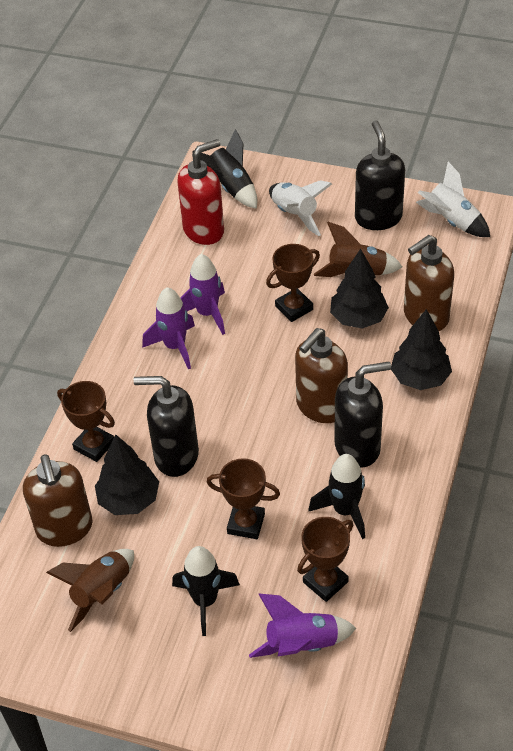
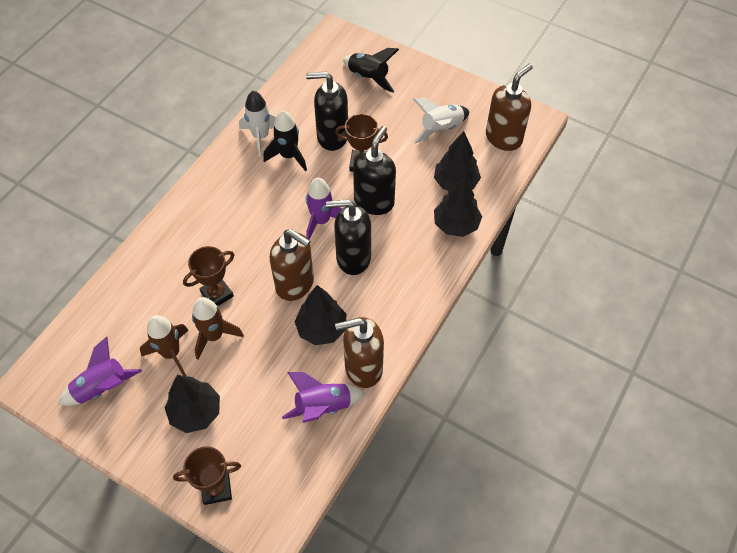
black rocket: 3 -> 2
black tree: 3 -> 4
brown trophy: 4 -> 3
red soap dispenser: 1 -> 0

